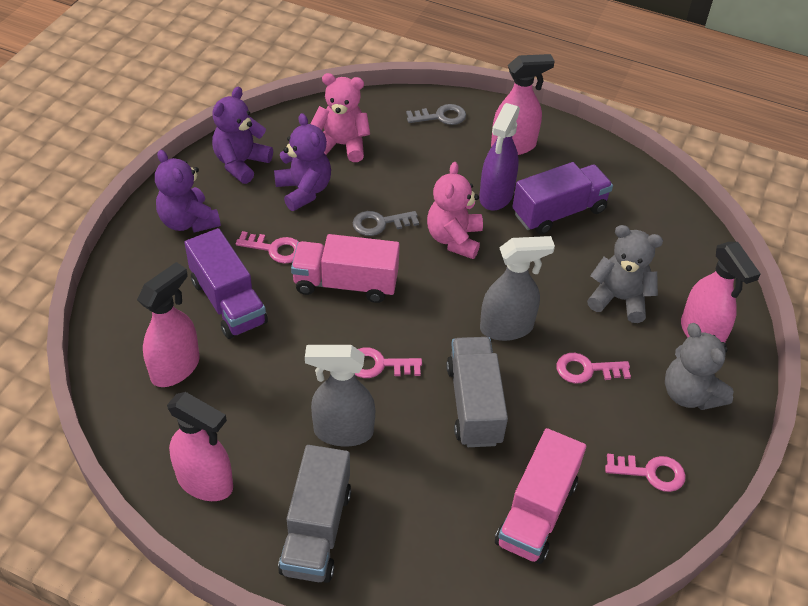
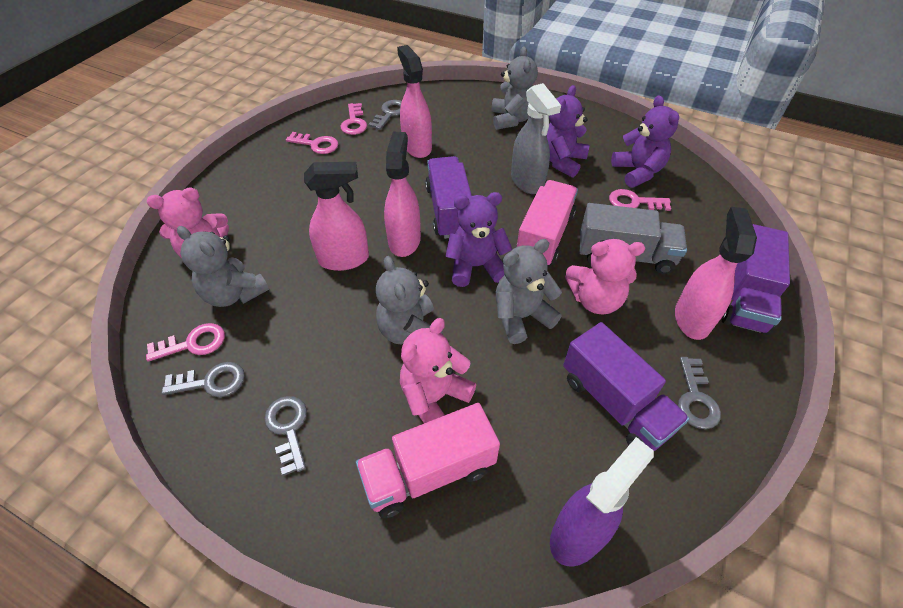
grey key: 2 -> 4
grey spray bottle: 2 -> 1
grey teddy bear: 2 -> 4
grey truck: 2 -> 1
pink teddy bear: 2 -> 3
purple truck: 2 -> 3

